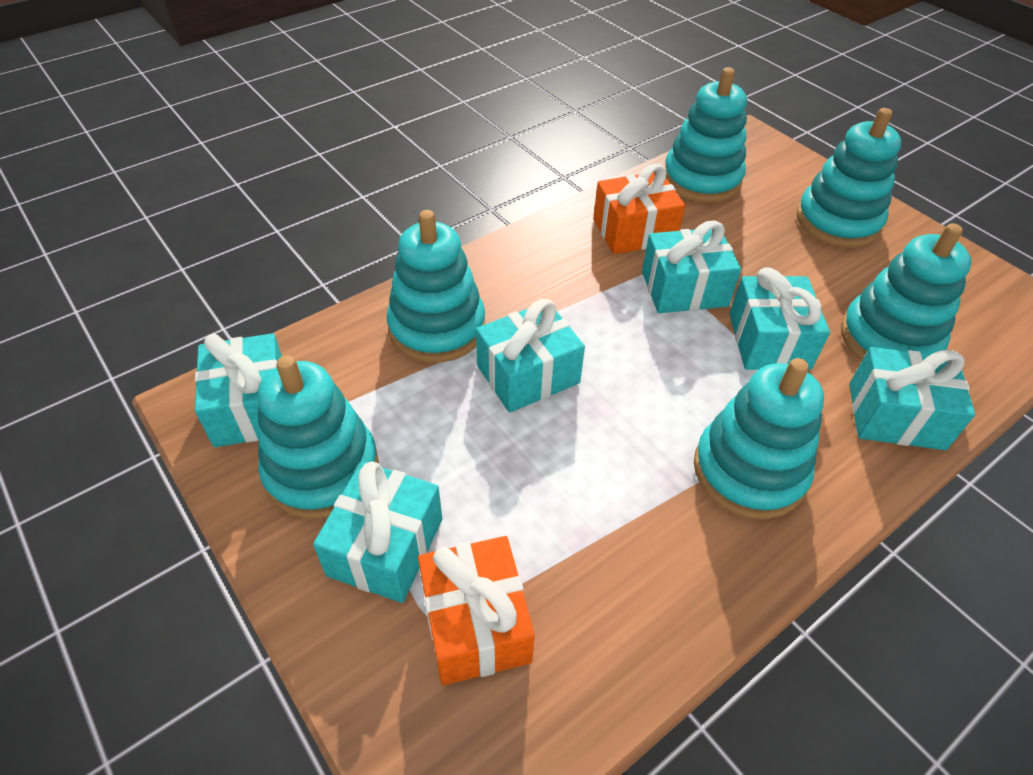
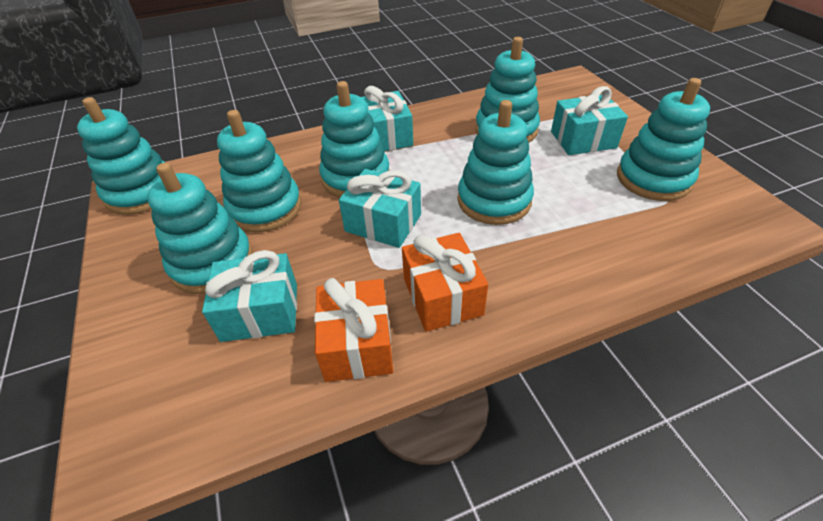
turquoise gift: 6 -> 4
turquoise stacking toy: 6 -> 7

